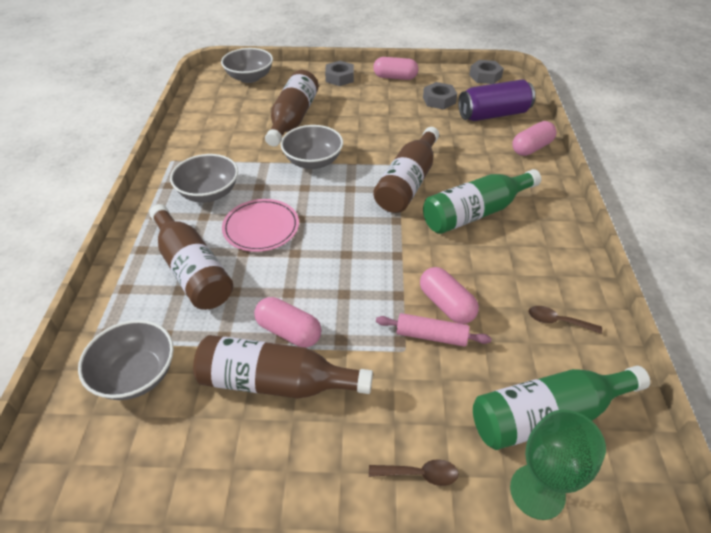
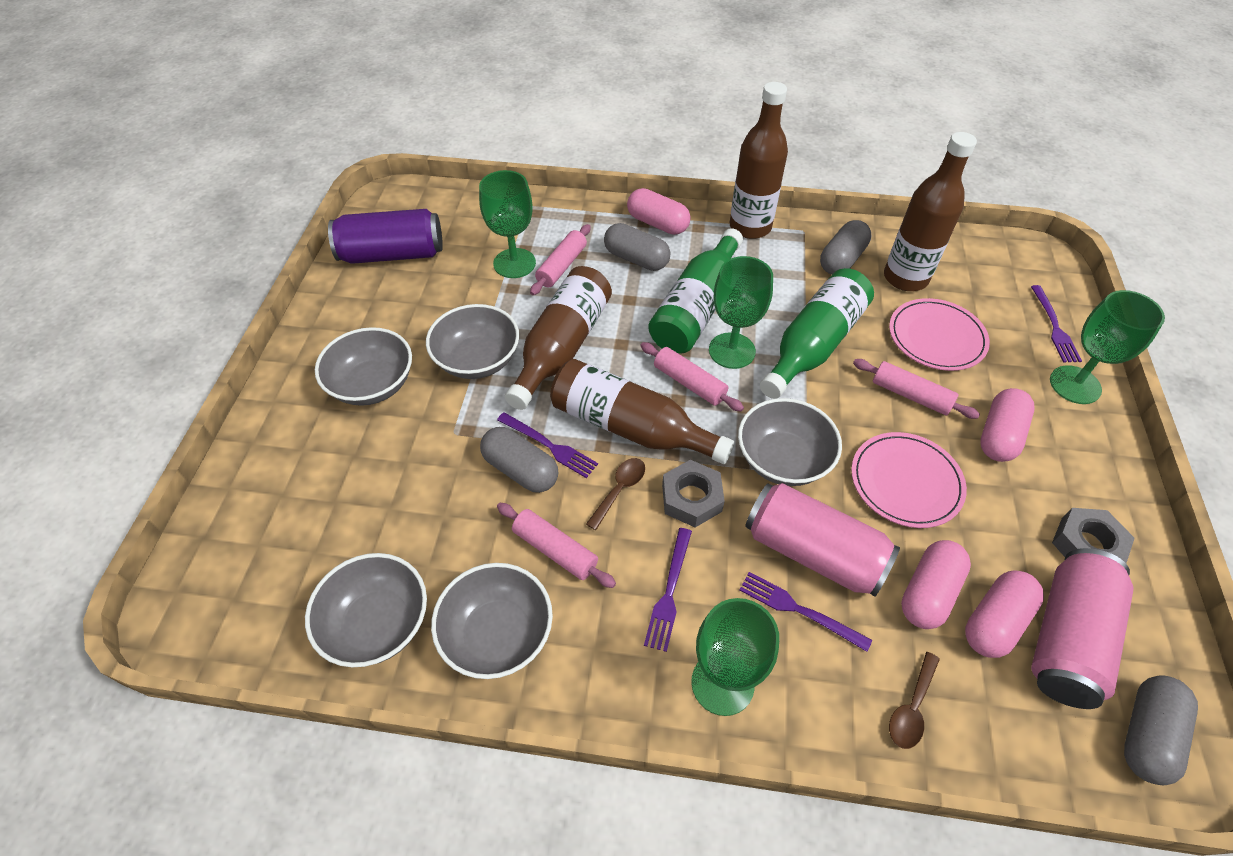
green goblet: 1 -> 4
grey bowl: 4 -> 5
grey capsule: 0 -> 4
grey nut: 3 -> 2
pink can: 0 -> 2
pink plate: 1 -> 2
pink rolling pin: 1 -> 4
purple fork: 0 -> 4

